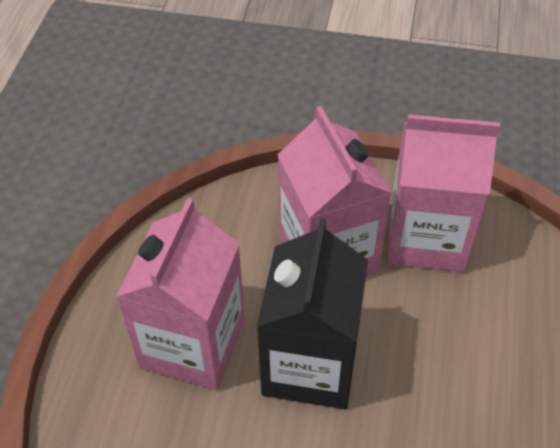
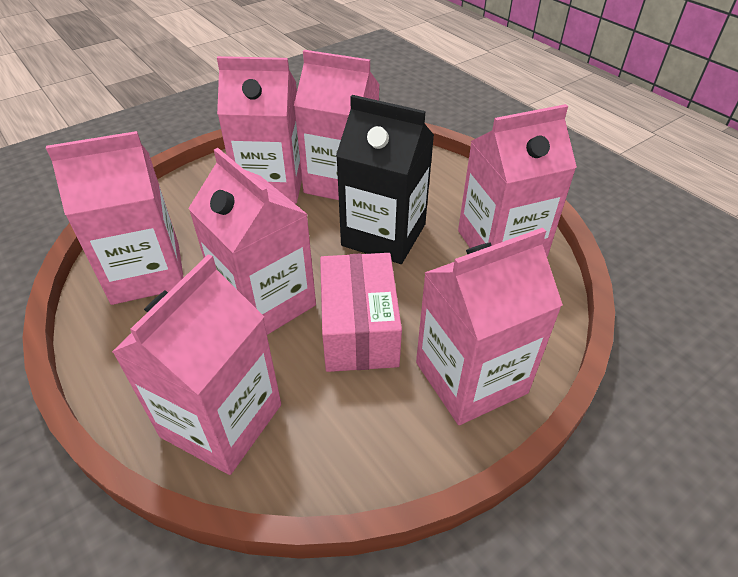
pink box: 0 -> 1
pink carton: 3 -> 7

